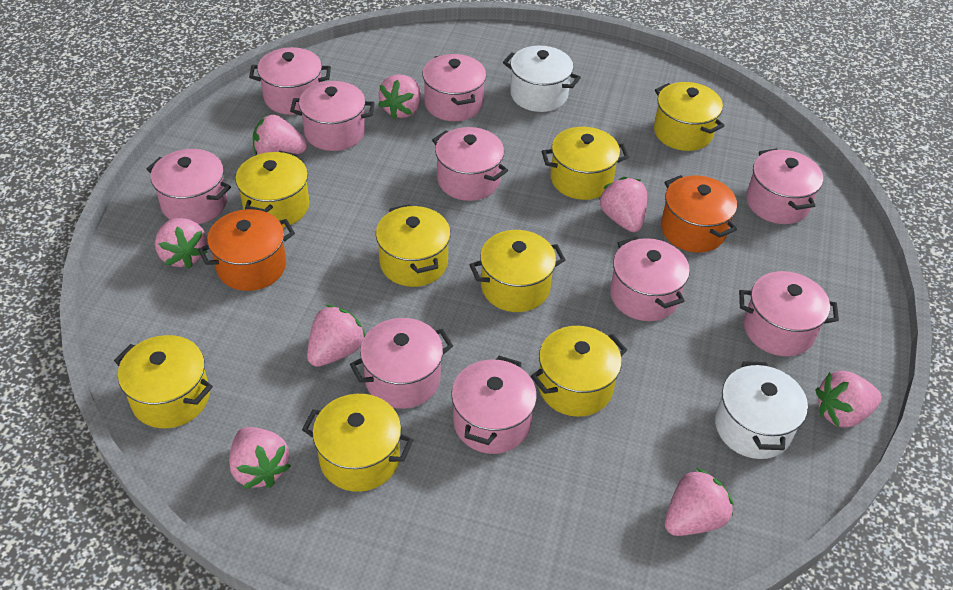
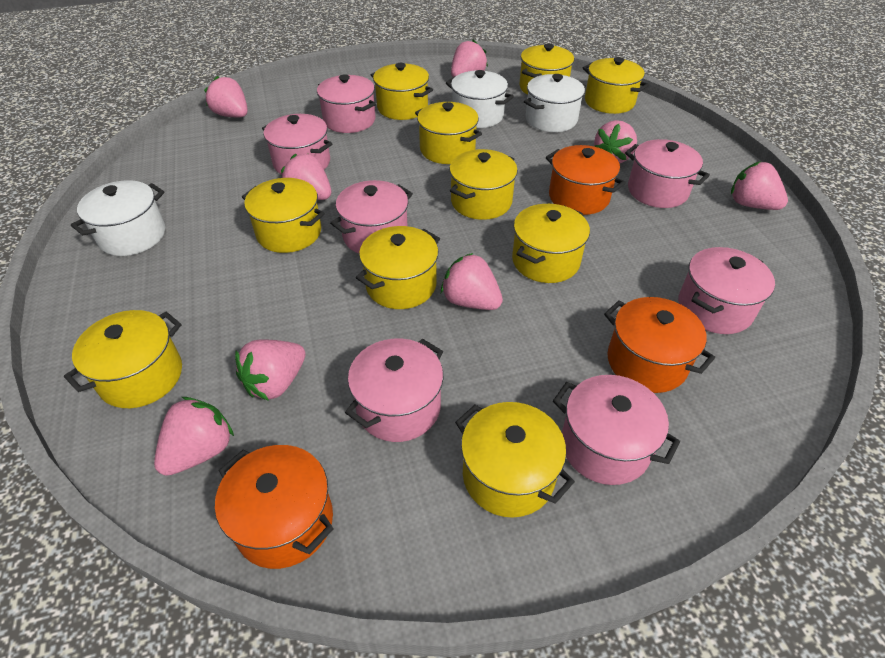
orange pot: 2 -> 3
pink pot: 10 -> 7
white pot: 2 -> 3
yellow pot: 8 -> 10

